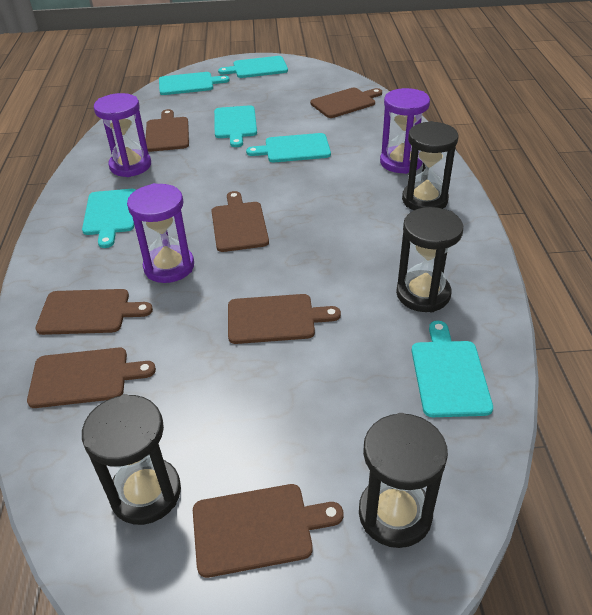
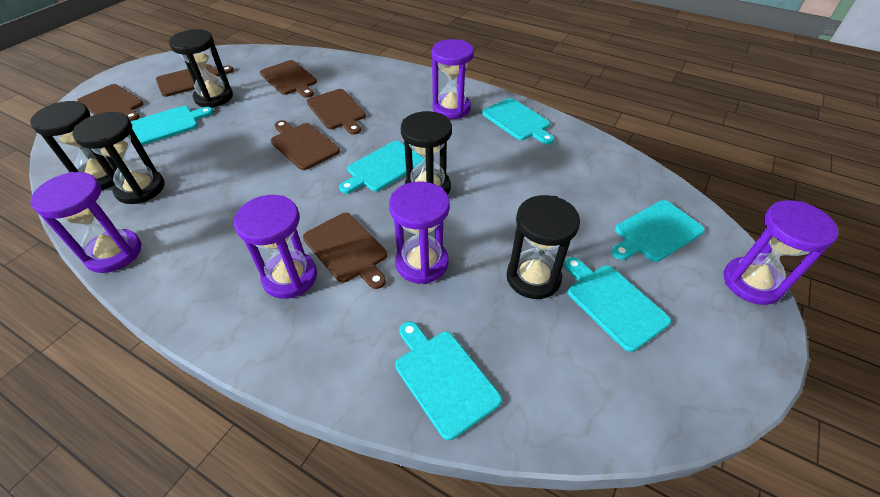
black hourglass: 4 -> 5
brown cutting board: 7 -> 6
purple hourglass: 3 -> 5

